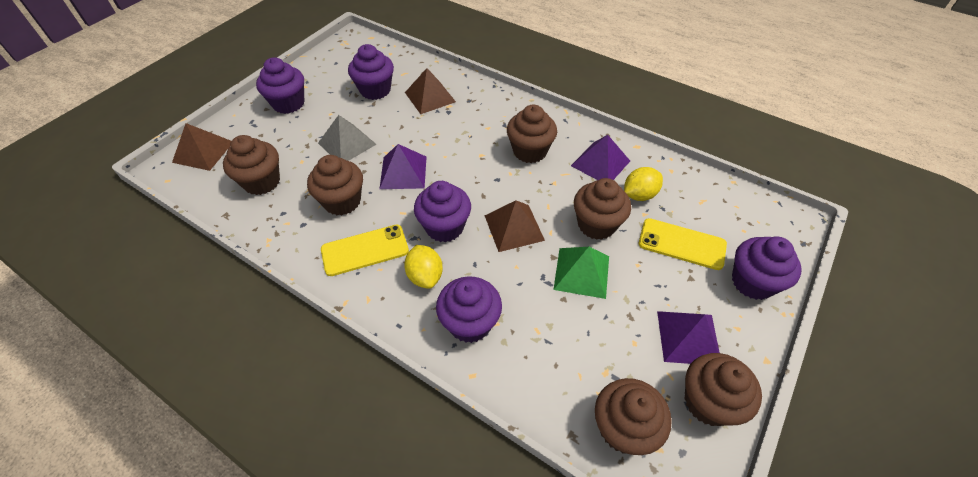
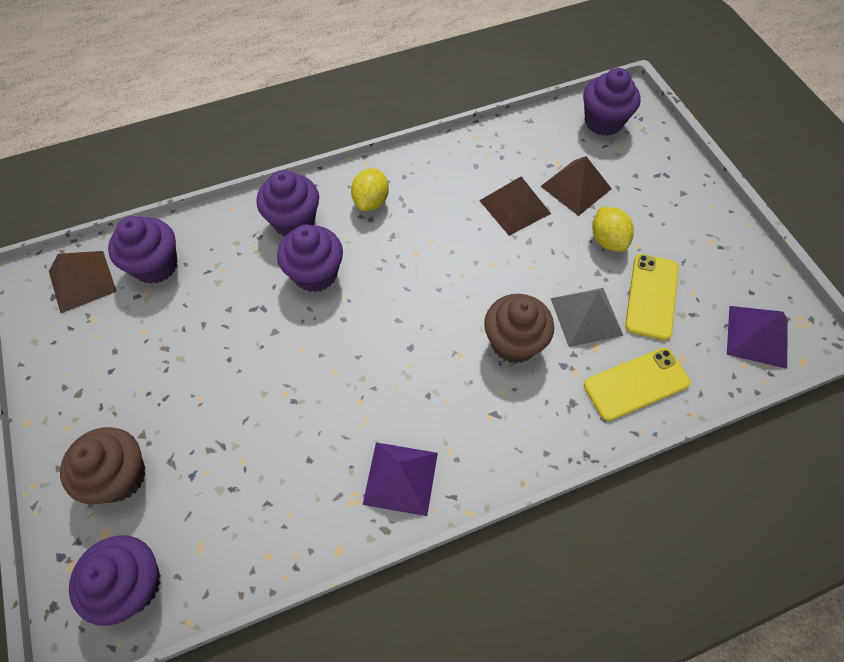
brown cupcake: 6 -> 2
green pyramid: 1 -> 0
purple pyramid: 3 -> 2

